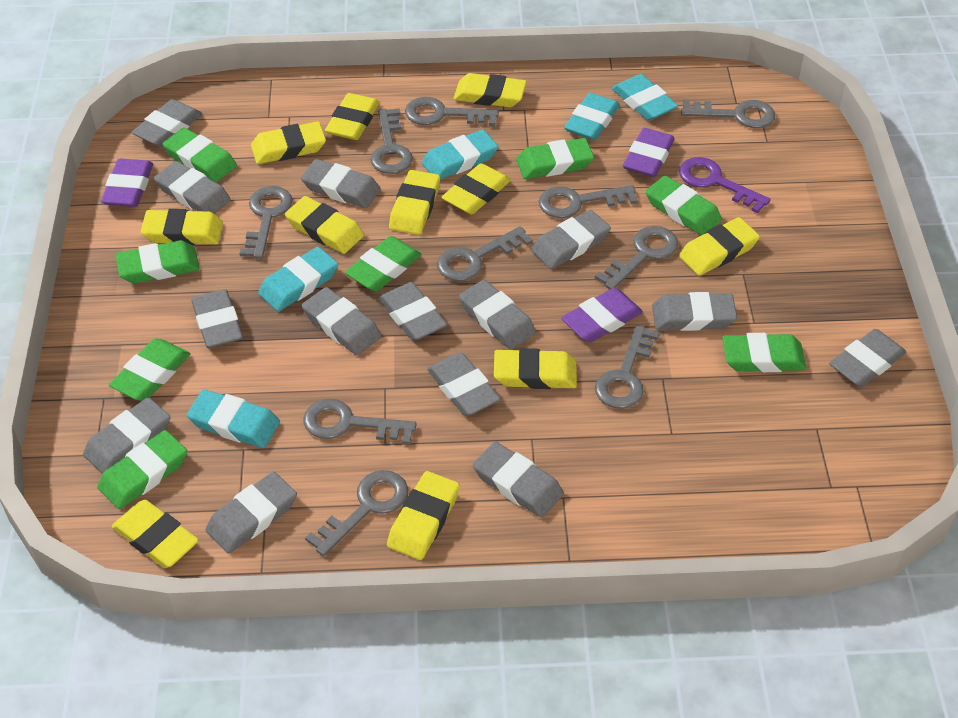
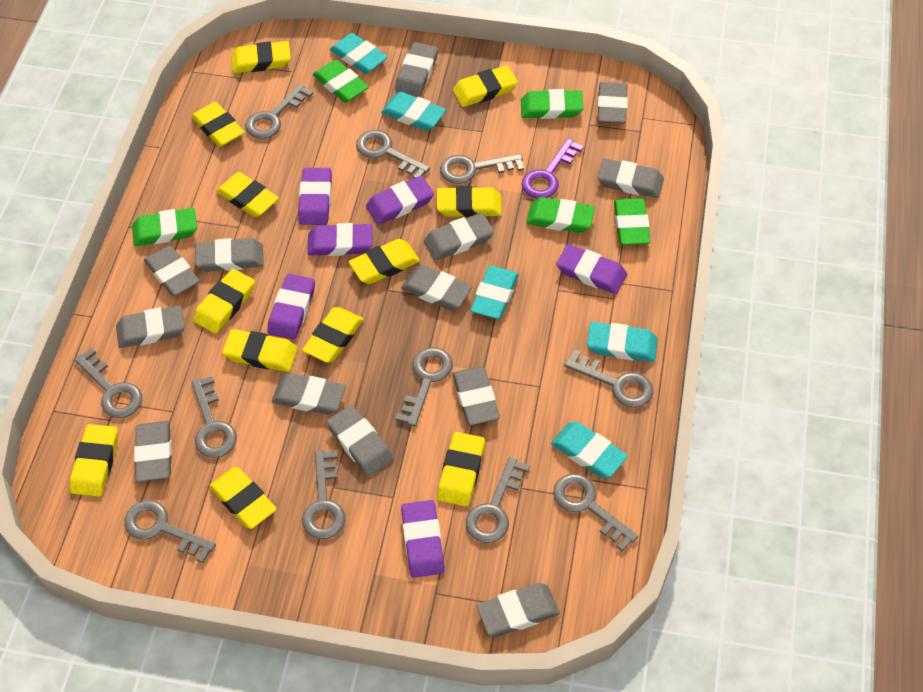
green eraser: 8 -> 5
grey eraser: 14 -> 13
grey key: 10 -> 11
purple eraser: 3 -> 6
yellow eraser: 11 -> 12

